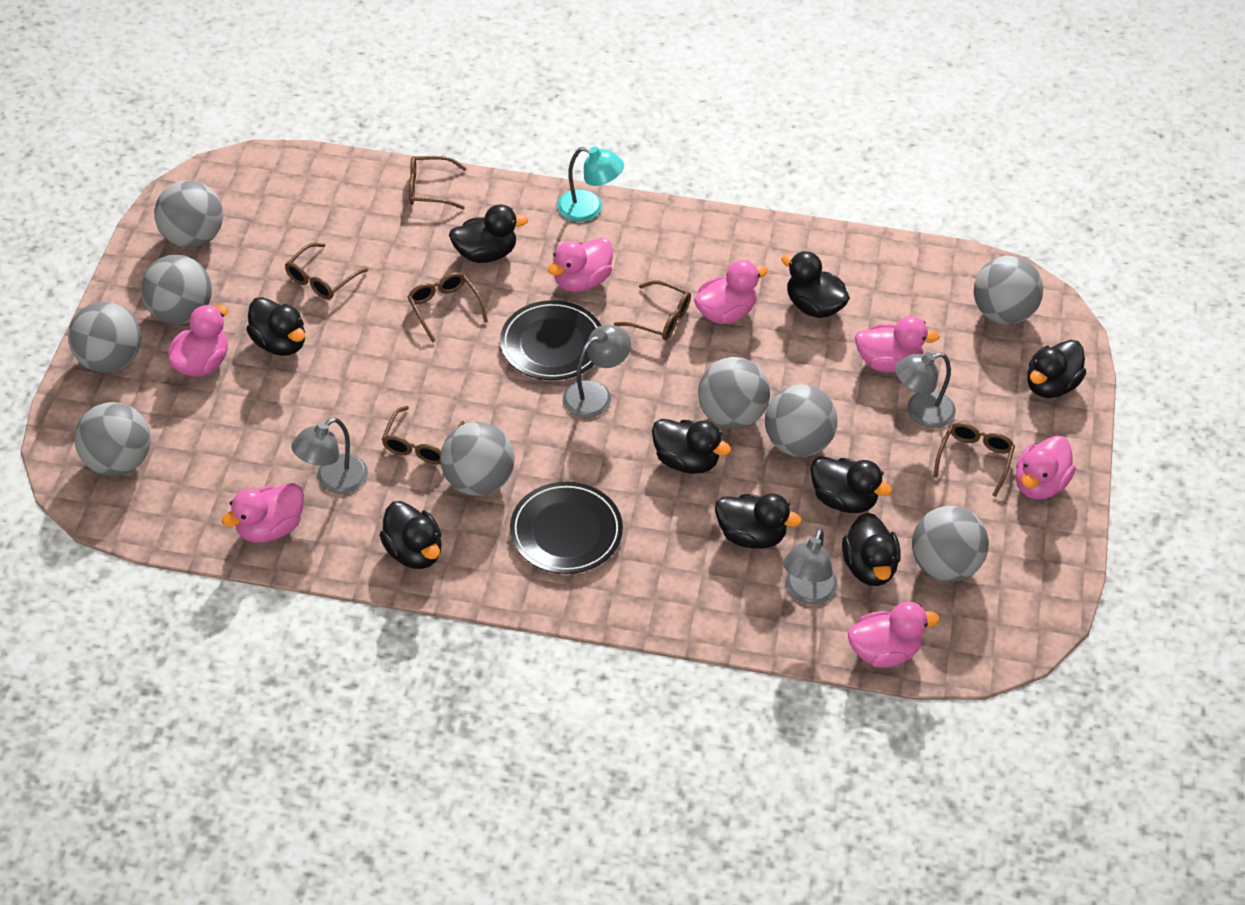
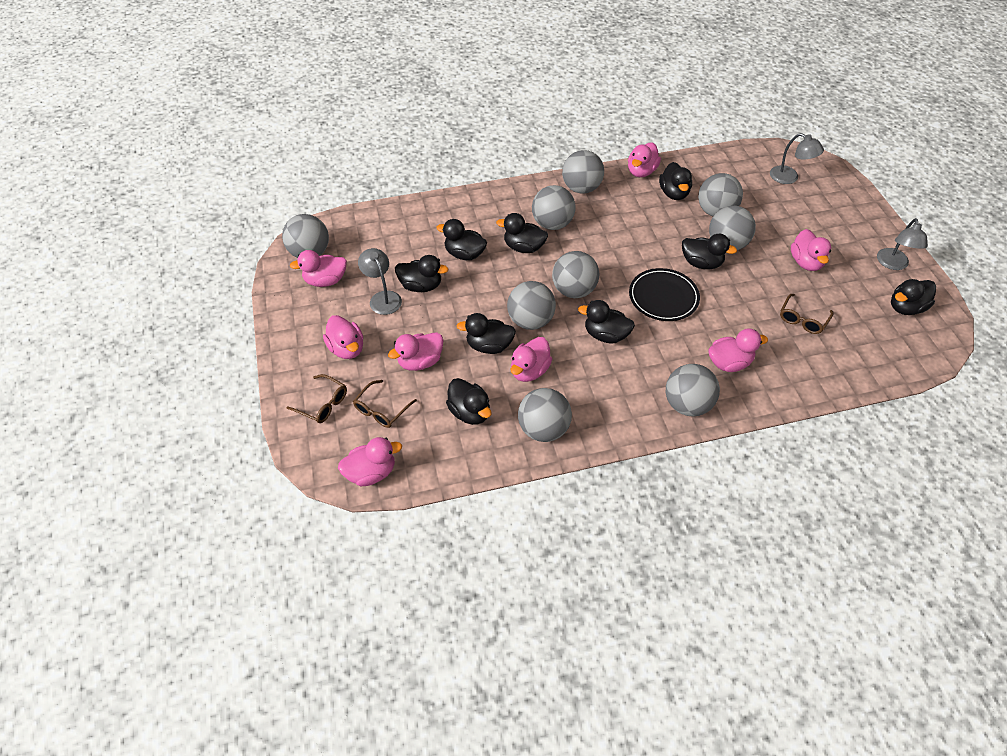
black plate: 2 -> 1
brown glasses: 6 -> 3
grey lamp: 4 -> 3
pink duck: 7 -> 8
turquoise lamp: 1 -> 0

